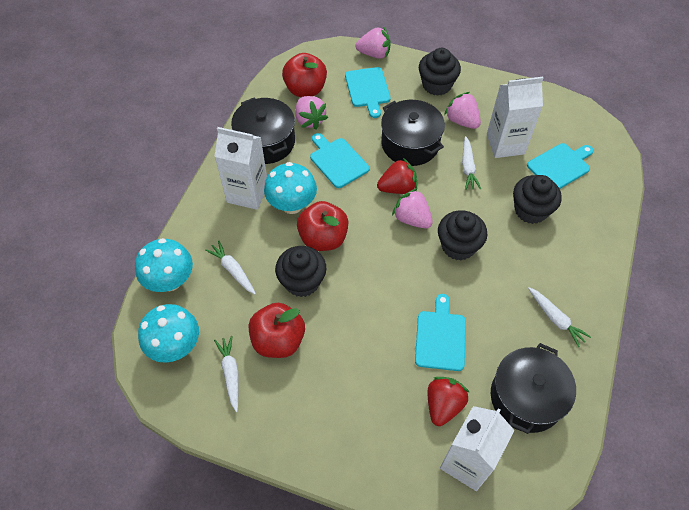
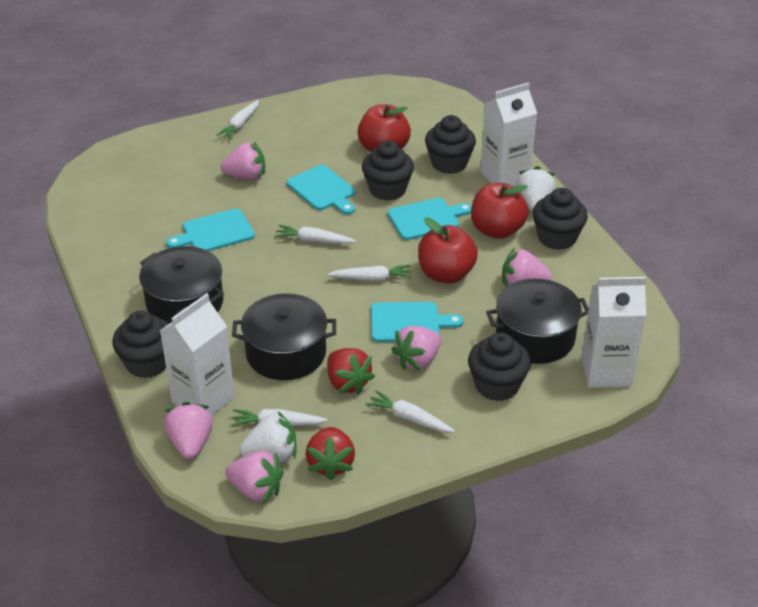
black cupcake: 4 -> 5
pink strawberry: 4 -> 5
turquoise mushroom: 3 -> 0
white carrot: 4 -> 5
white strawberry: 0 -> 2

